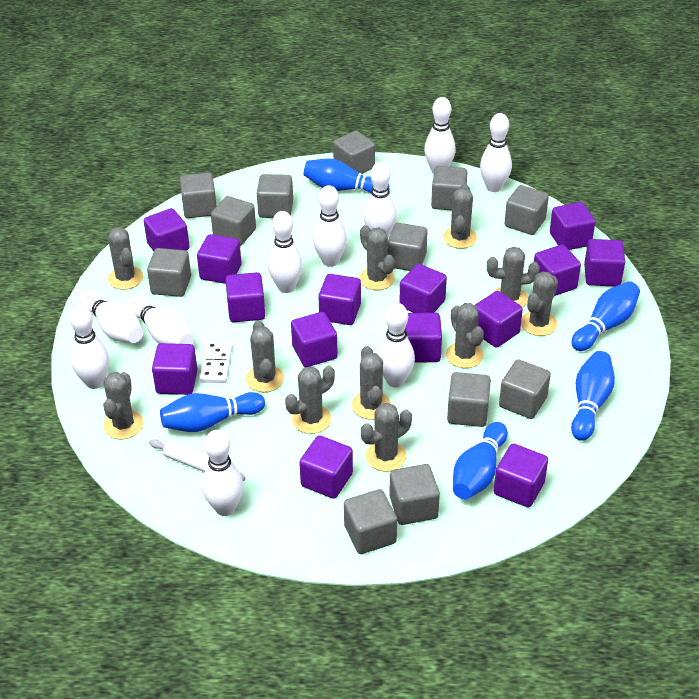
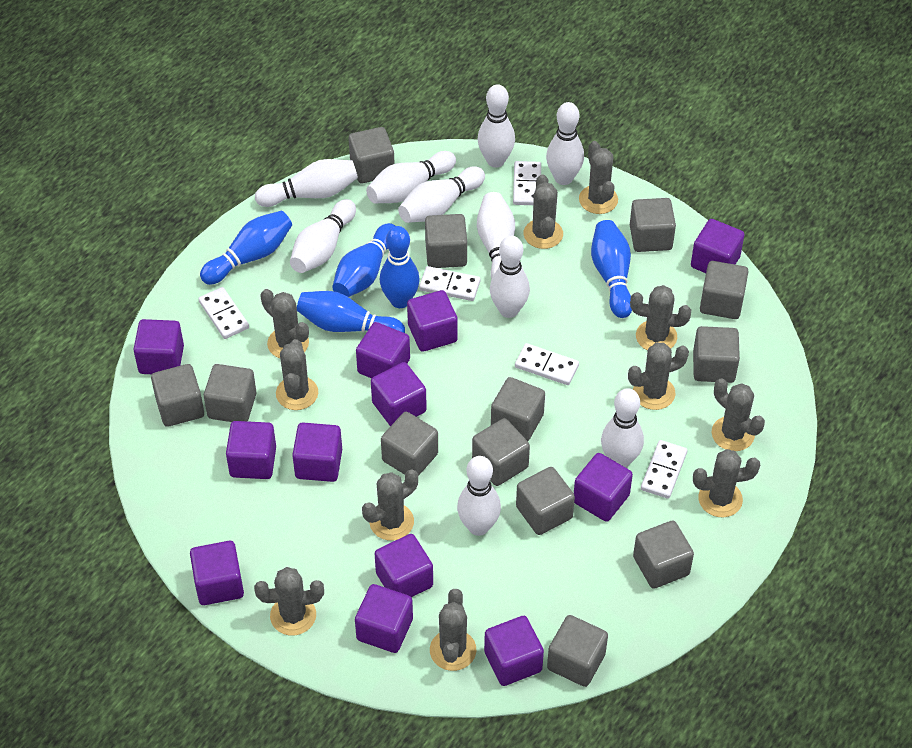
grey cube: 12 -> 13
purple cube: 14 -> 12
white domino: 1 -> 5
white rolling pin: 1 -> 0

